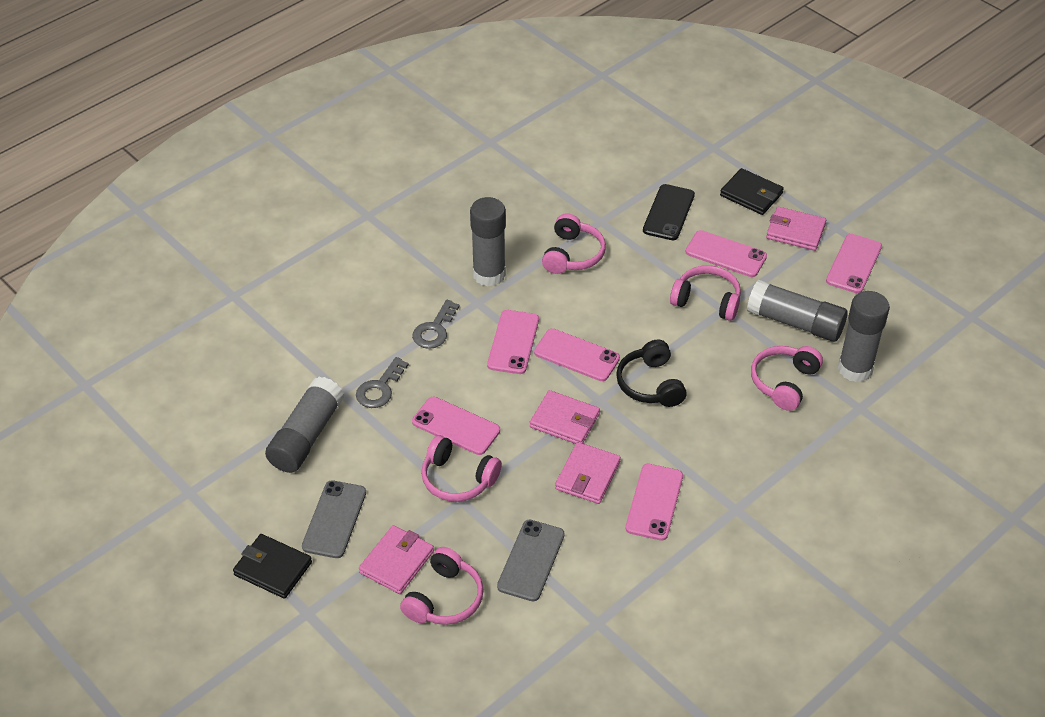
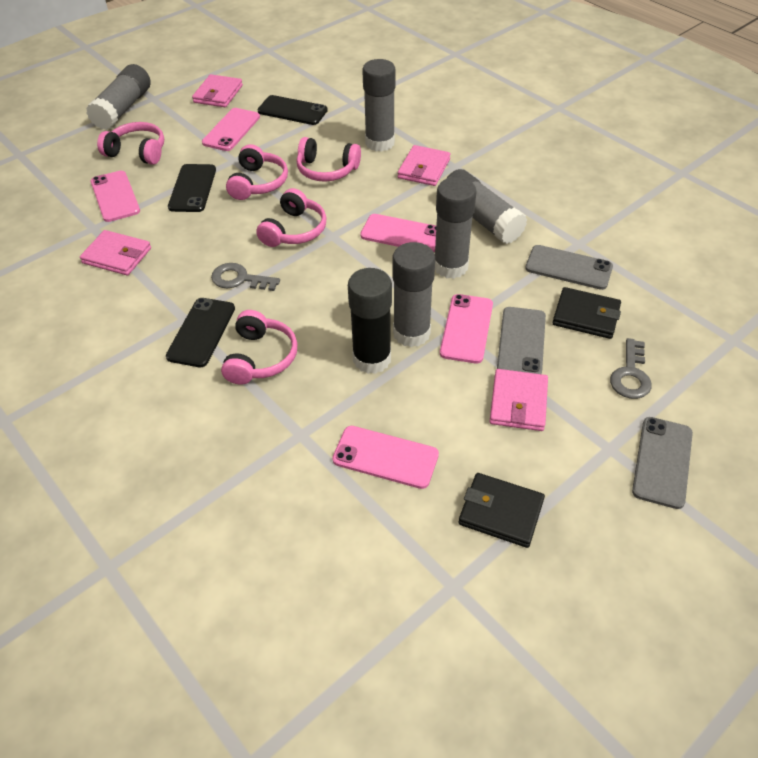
black glue stick: 0 -> 1
black headphones: 1 -> 0
black phone: 1 -> 3
grey glue stick: 4 -> 5
grey phone: 2 -> 3
pink phone: 6 -> 5

